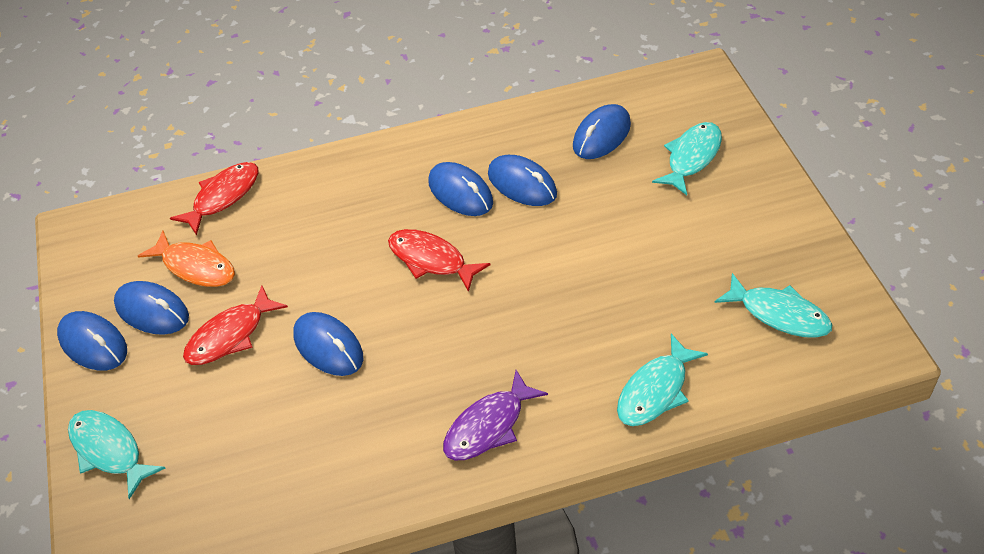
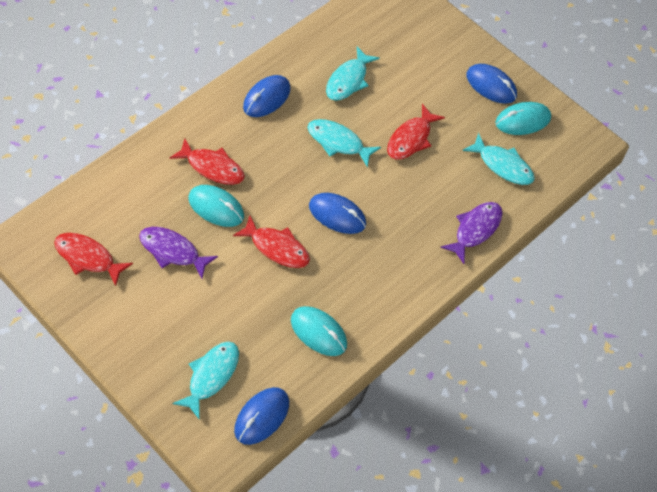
blue mouse: 6 -> 4
orange fish: 1 -> 0
purple fish: 1 -> 2
red fish: 3 -> 4
turquoise mouse: 0 -> 3

